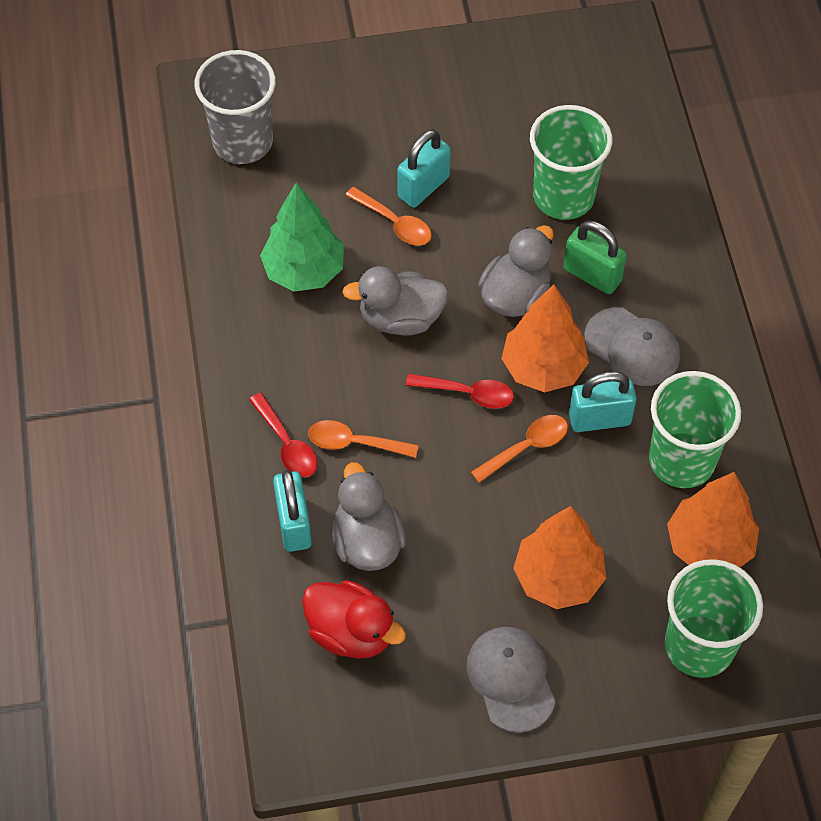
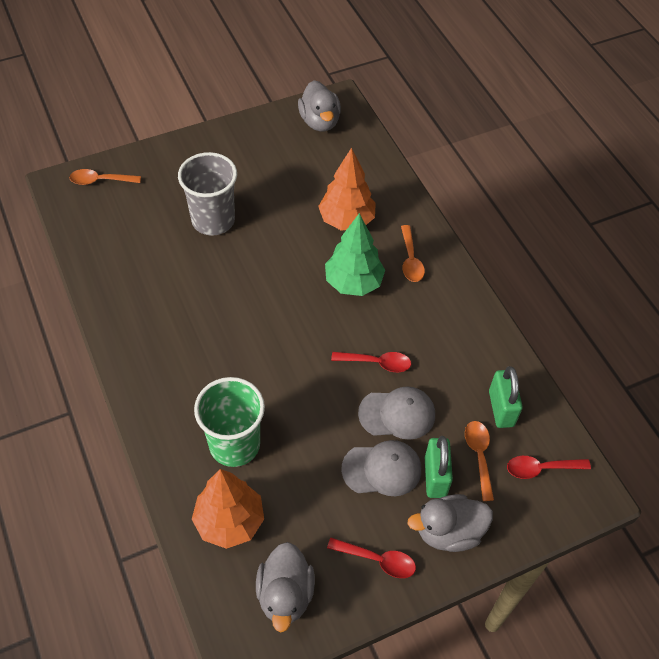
green cup: 3 -> 1
green padlock: 1 -> 2
orange tree: 3 -> 2
red duck: 1 -> 0
red spoon: 2 -> 3
turquoise padlock: 3 -> 0

